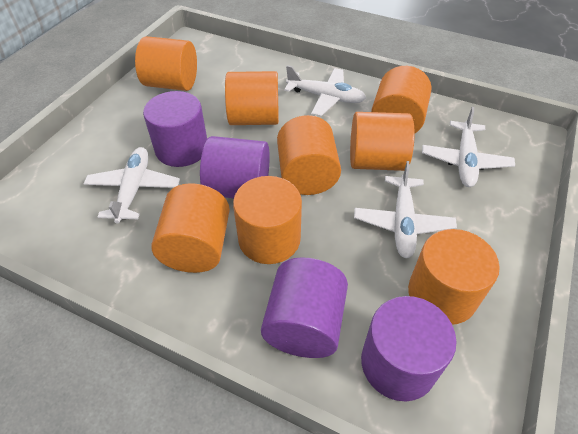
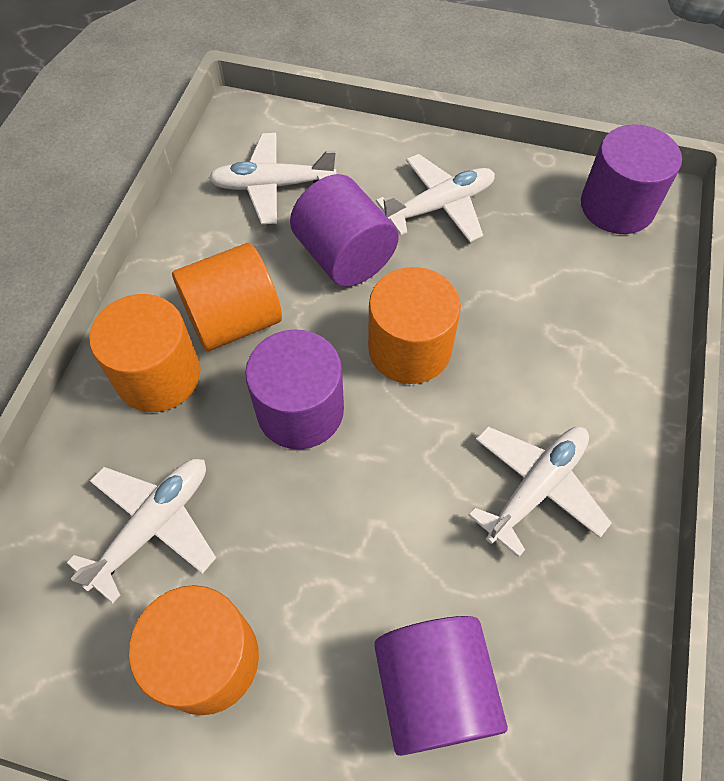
orange cylinder: 8 -> 4

